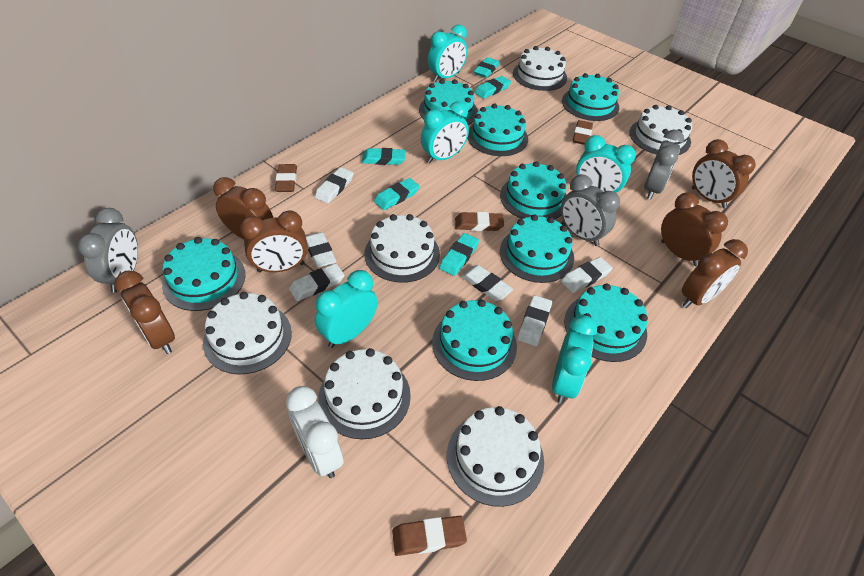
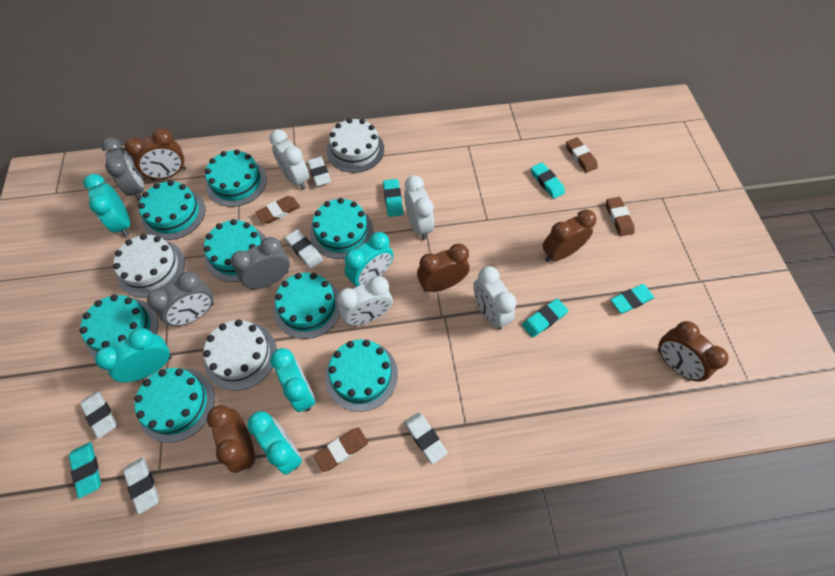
brown clock: 6 -> 5
white cake: 6 -> 3
white clock: 1 -> 4
white eraser: 6 -> 5

